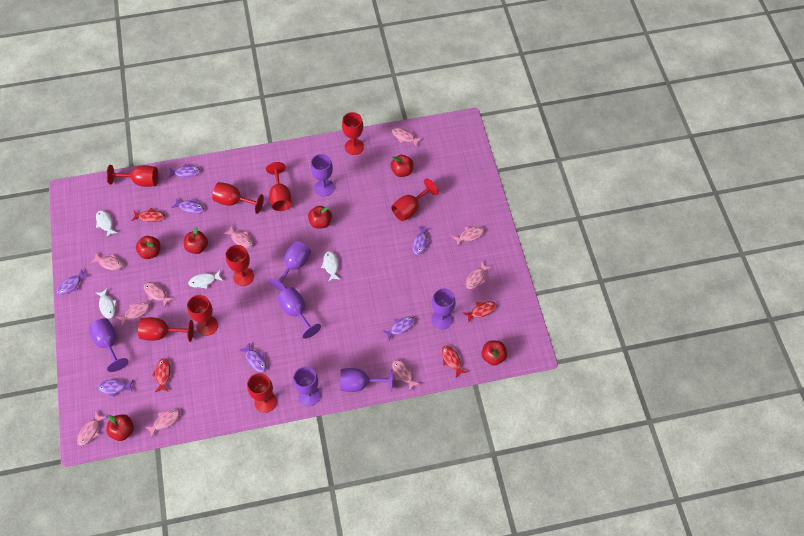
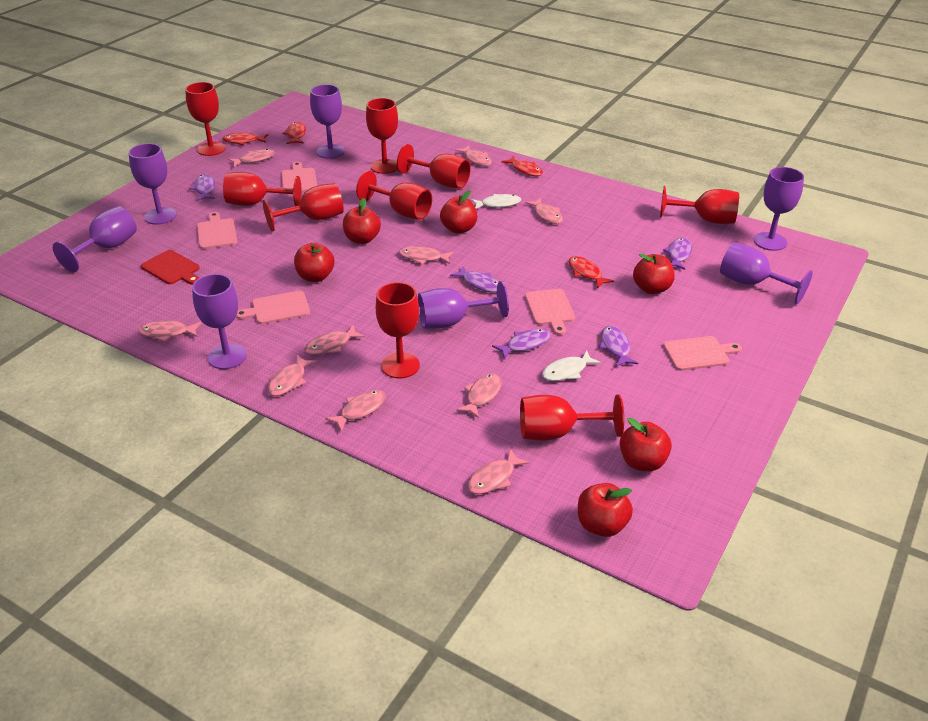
pink cutting board: 0 -> 5
purple fish: 7 -> 5
red cutting board: 0 -> 1
white fish: 4 -> 2

